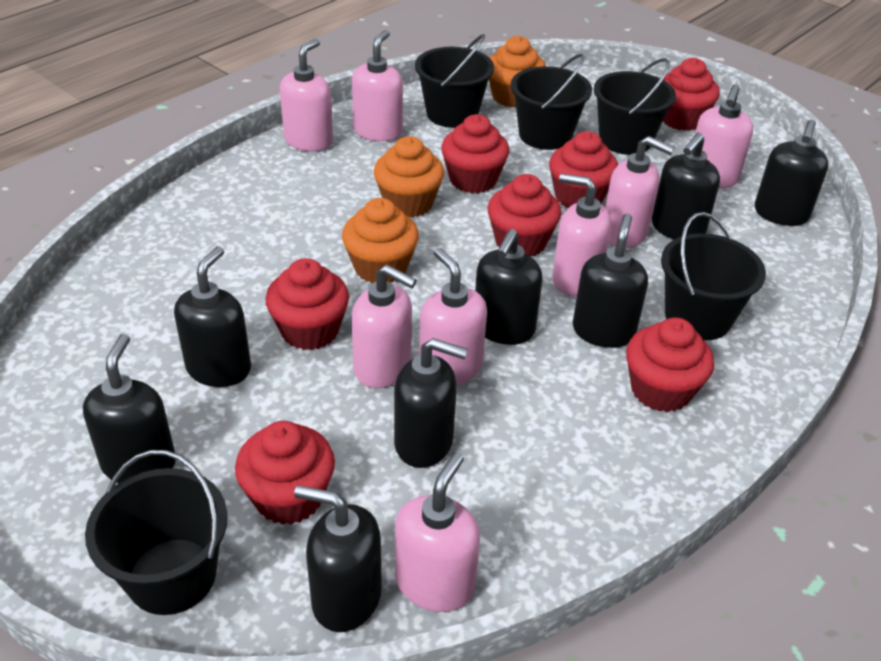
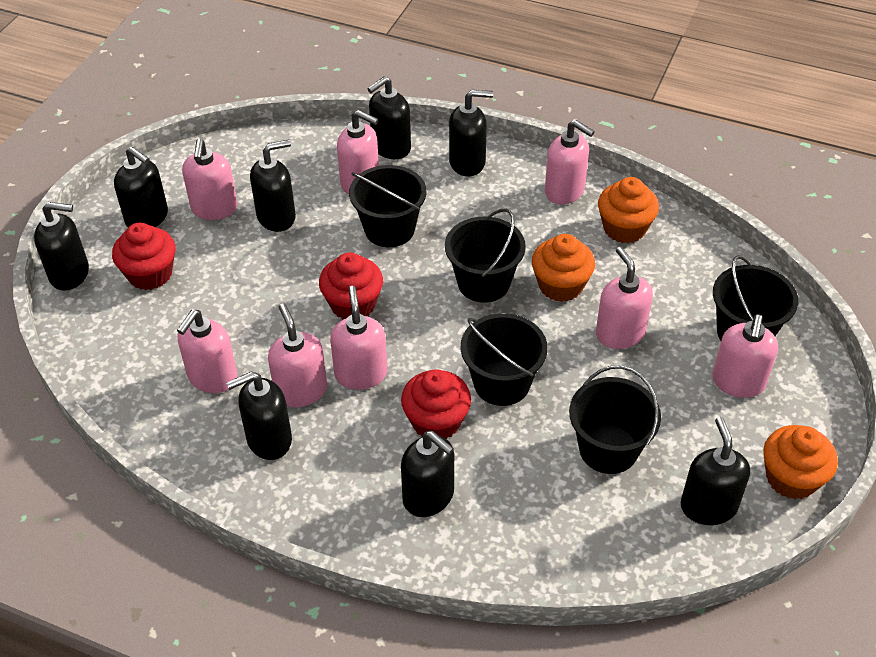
red cupcake: 7 -> 3

